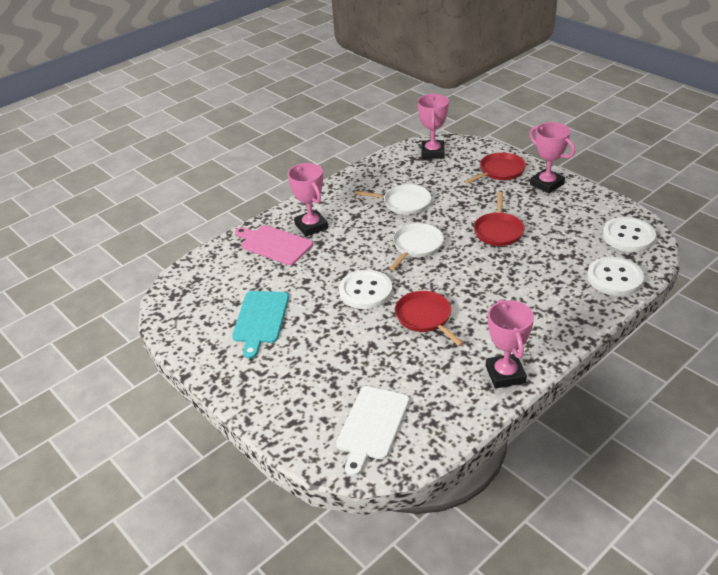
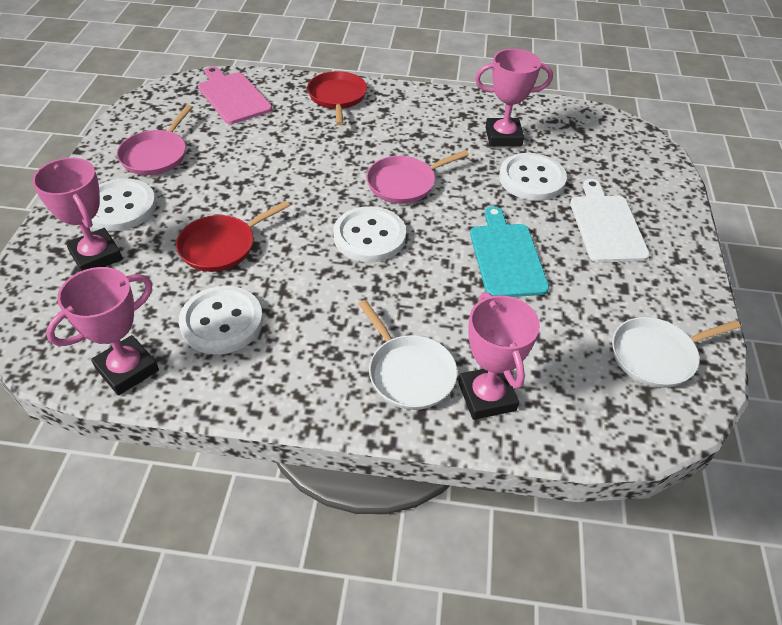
pink pan: 0 -> 2
red pan: 3 -> 2
white button: 3 -> 4

